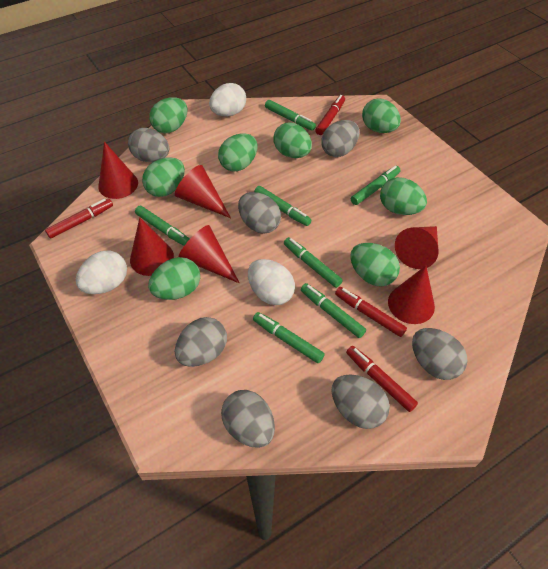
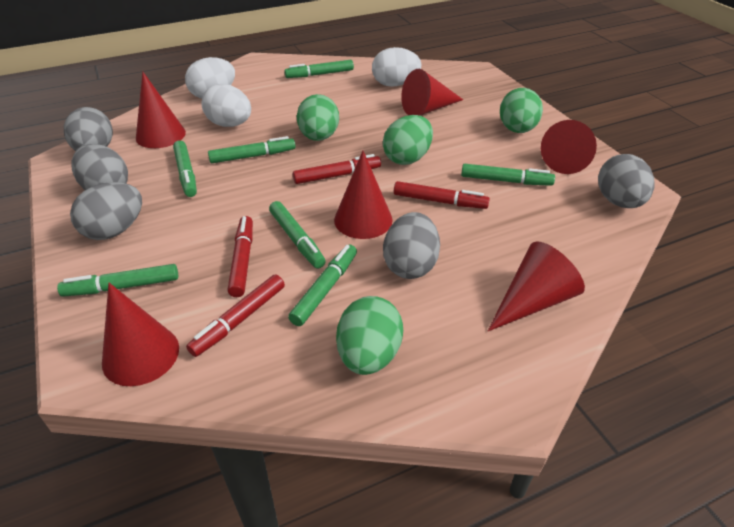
green egg: 8 -> 4
grey egg: 7 -> 5

